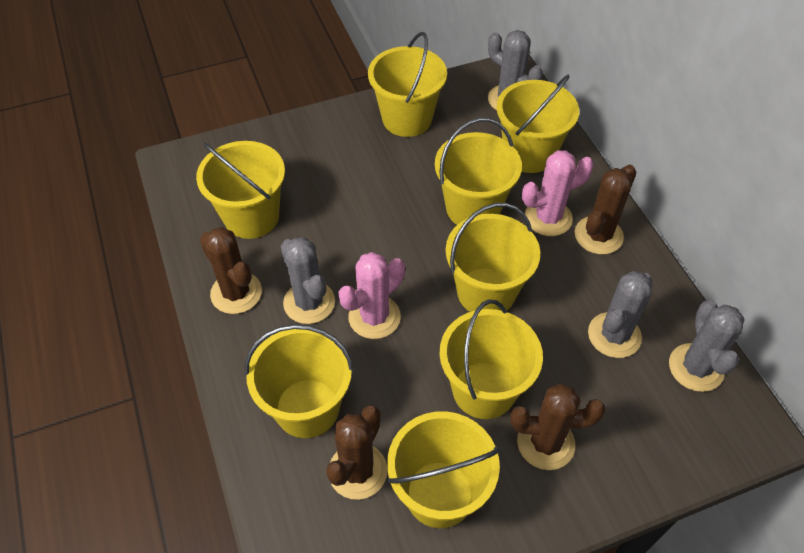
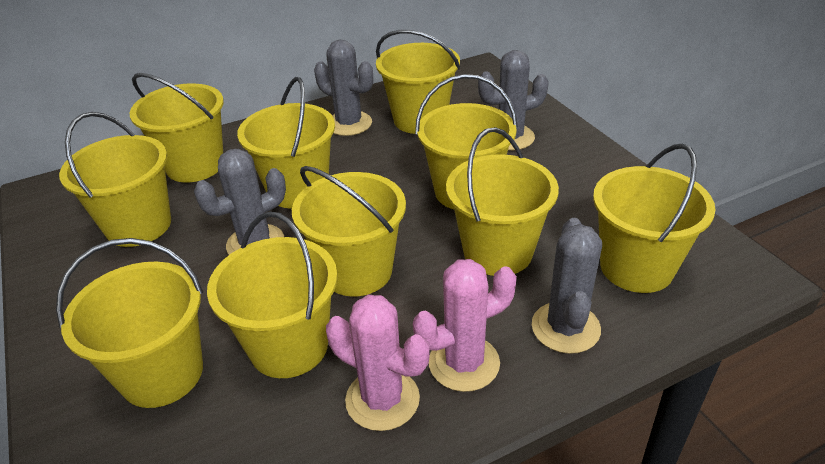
brown cactus: 4 -> 0
yellow bucket: 8 -> 10

